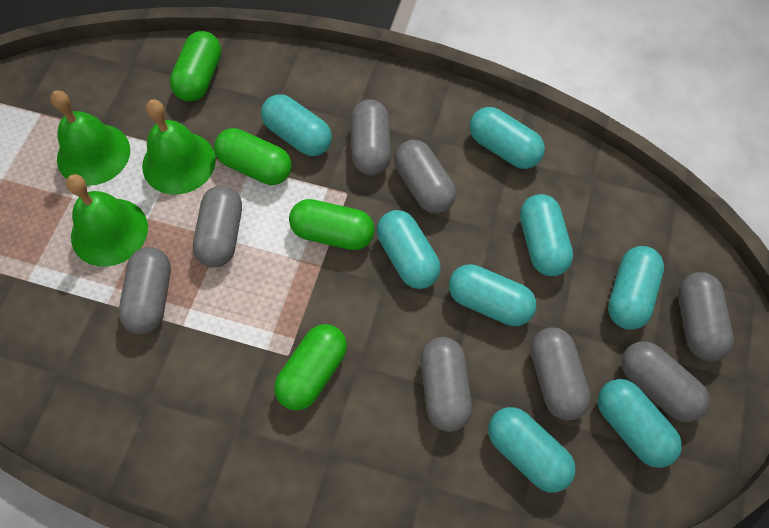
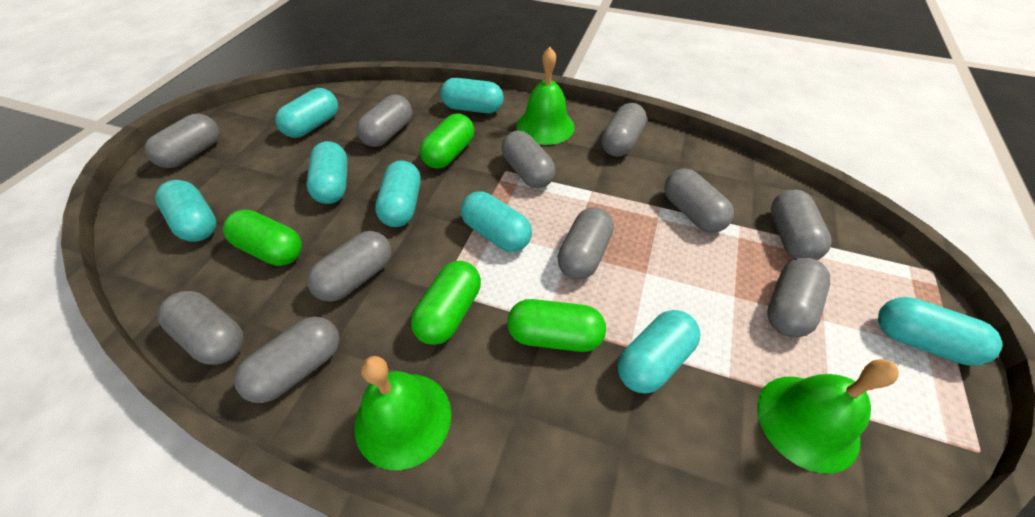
grey capsule: 8 -> 11

